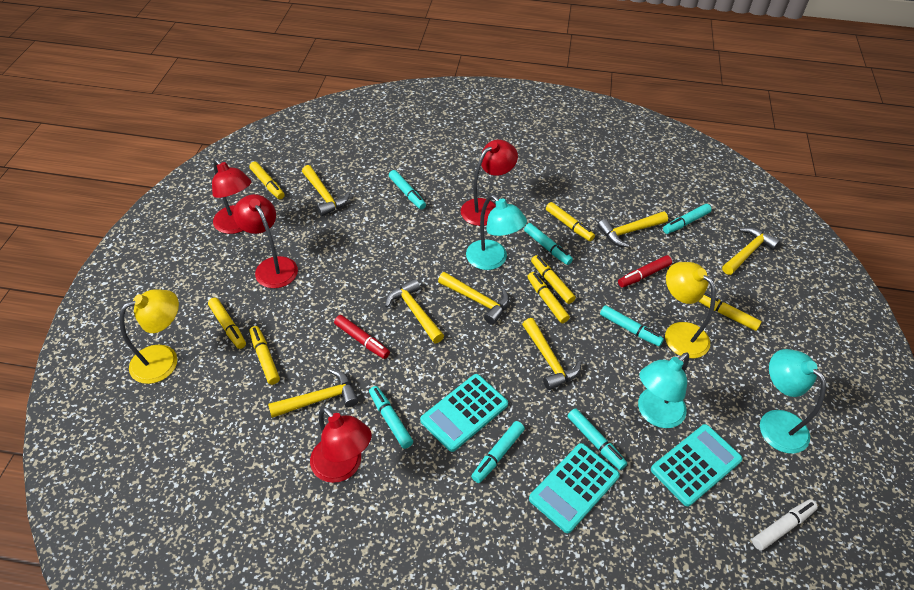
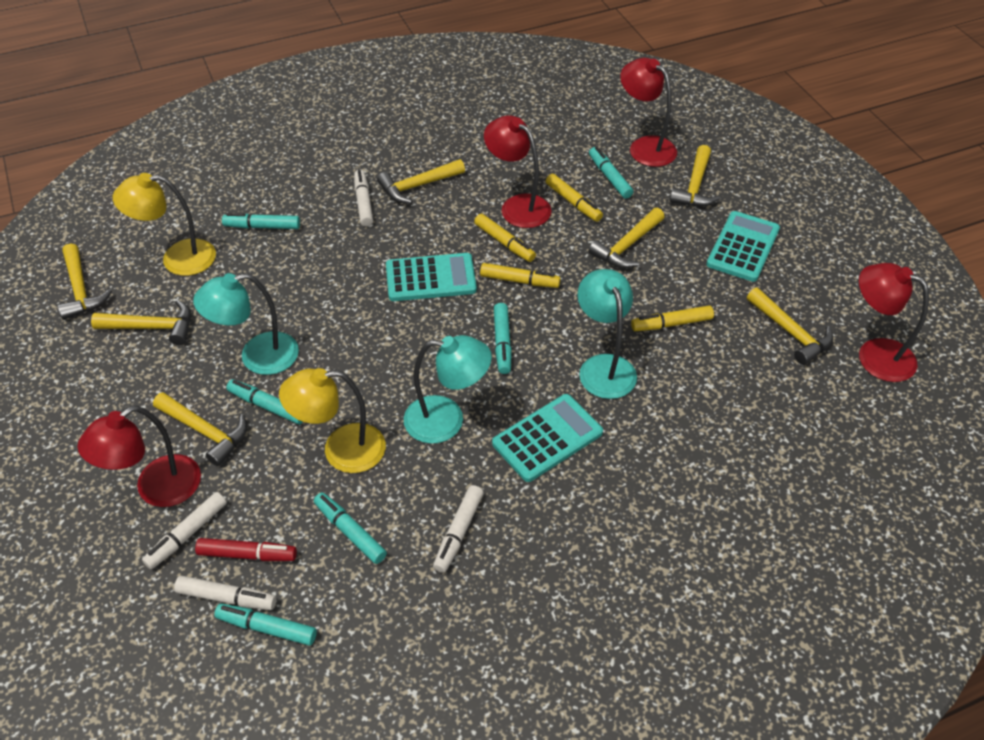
red marker: 2 -> 1
turquoise marker: 7 -> 6
white marker: 1 -> 4
yellow marker: 7 -> 4

